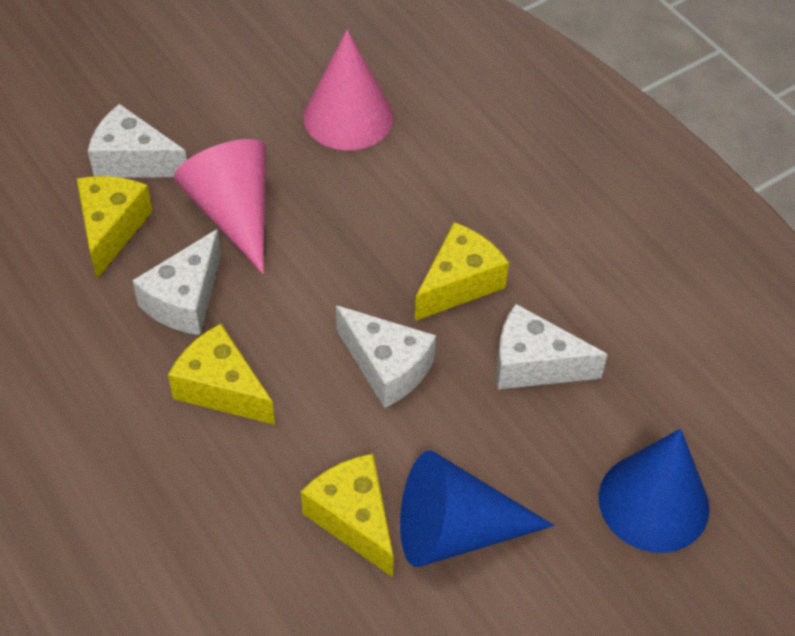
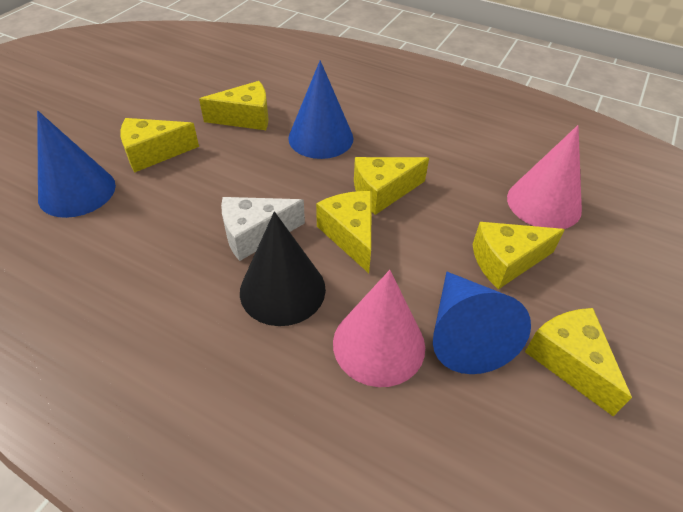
black cone: 0 -> 1
blue cone: 2 -> 3
white cheese: 4 -> 1
yellow cheese: 4 -> 6

